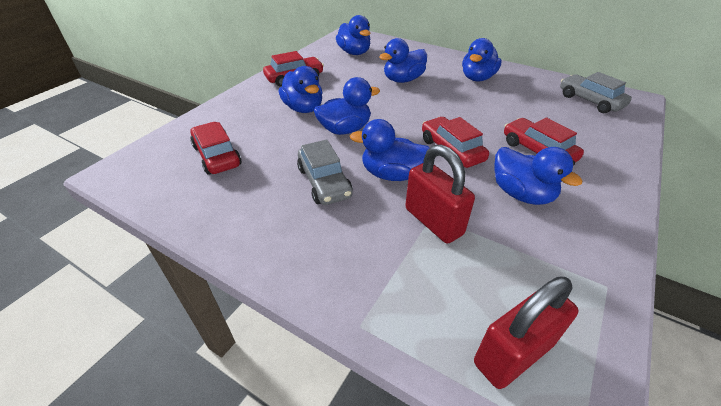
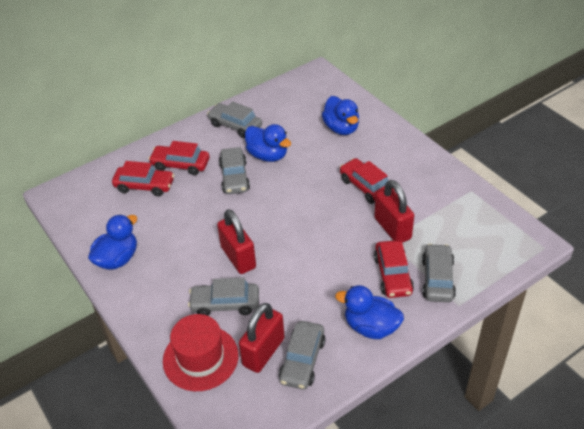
blue duck: 7 -> 4
grey car: 2 -> 5
red hat: 0 -> 1
red padlock: 2 -> 3

